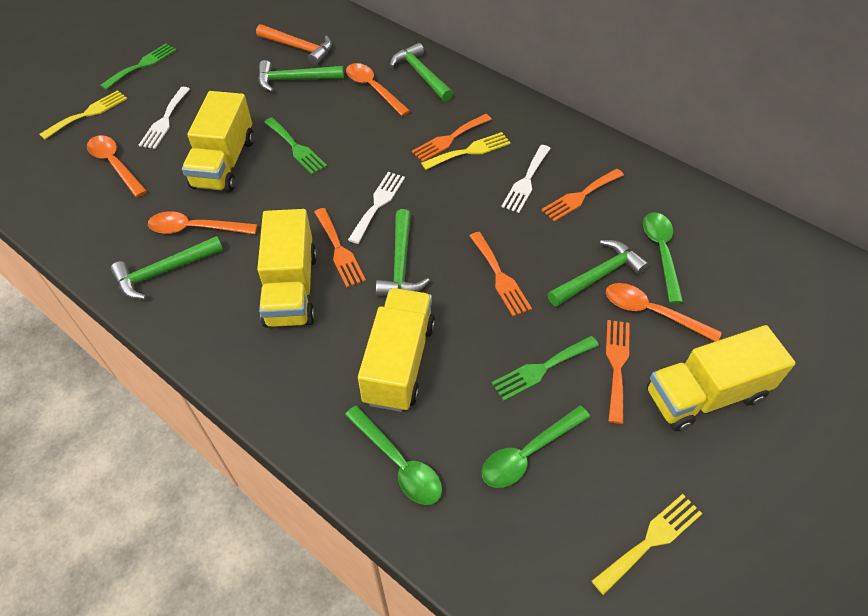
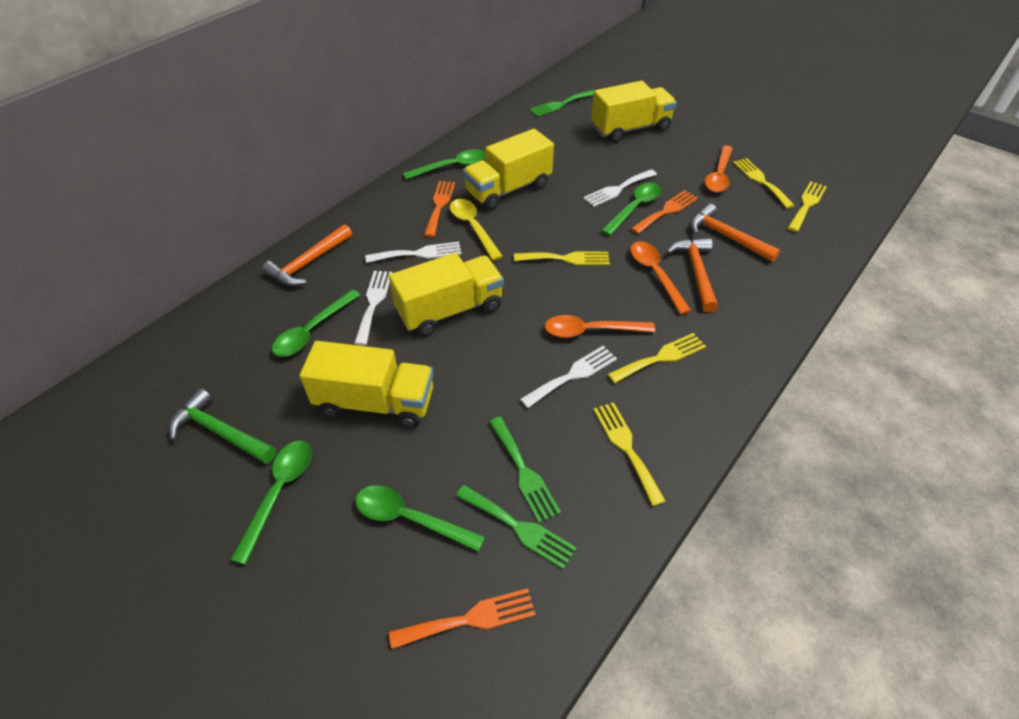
green hammer: 5 -> 1
green spoon: 3 -> 5
orange fork: 5 -> 3
orange hammer: 1 -> 3
orange spoon: 4 -> 3
white fork: 3 -> 4
yellow fork: 3 -> 5
yellow spoon: 0 -> 1

